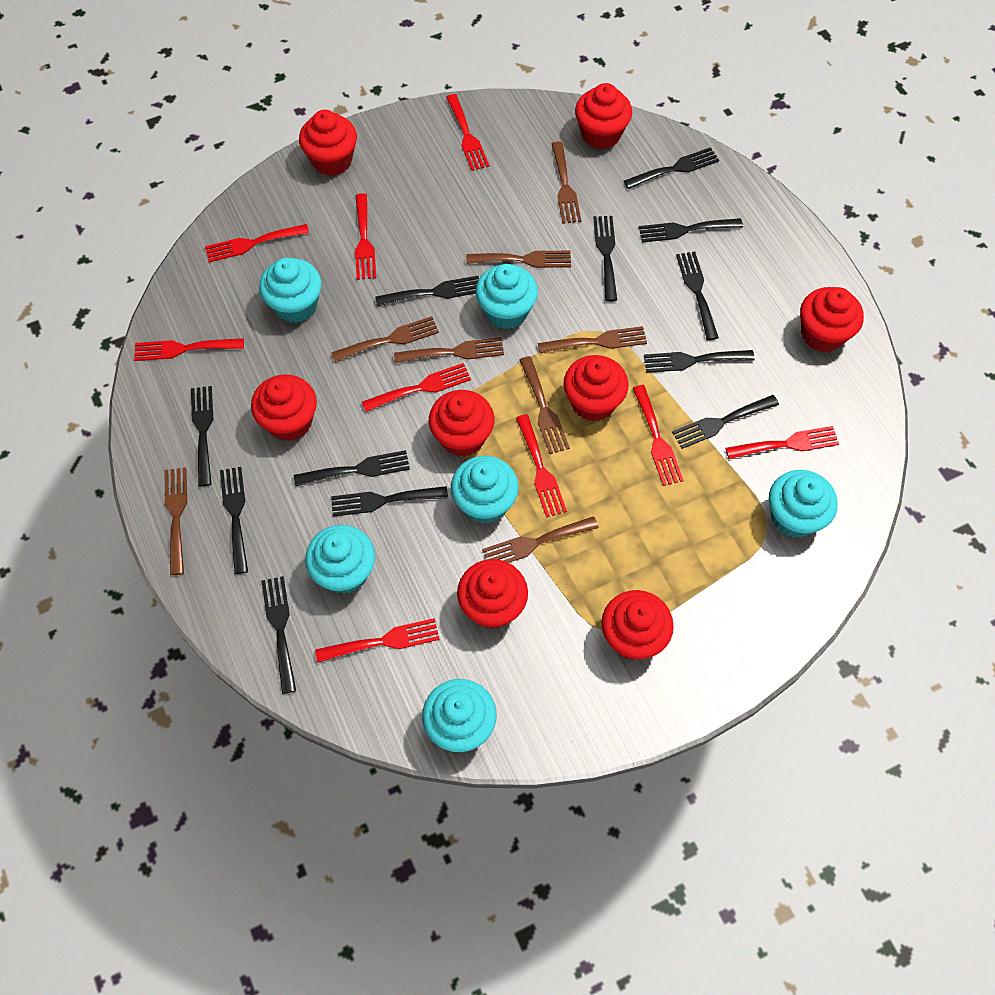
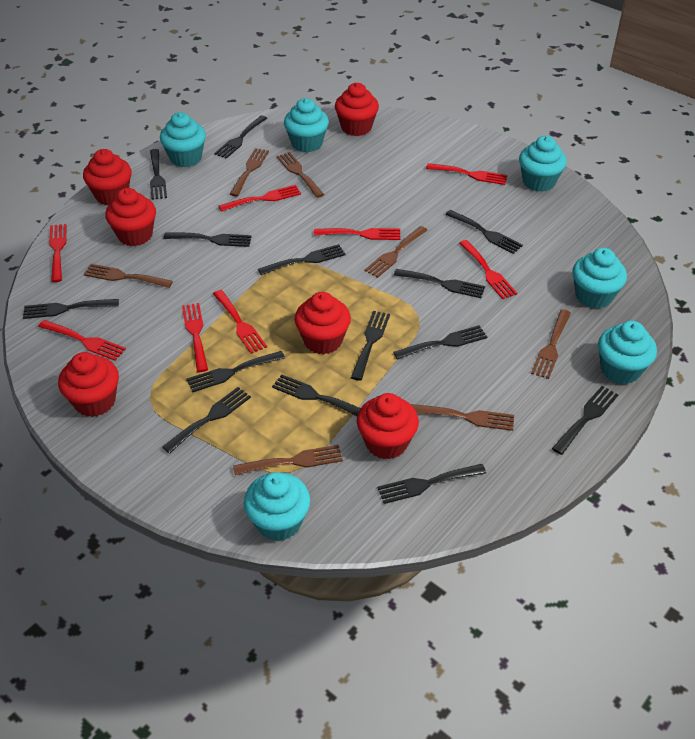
black fork: 12 -> 14
brown fork: 8 -> 7
red cupcake: 8 -> 6
red fork: 9 -> 8

